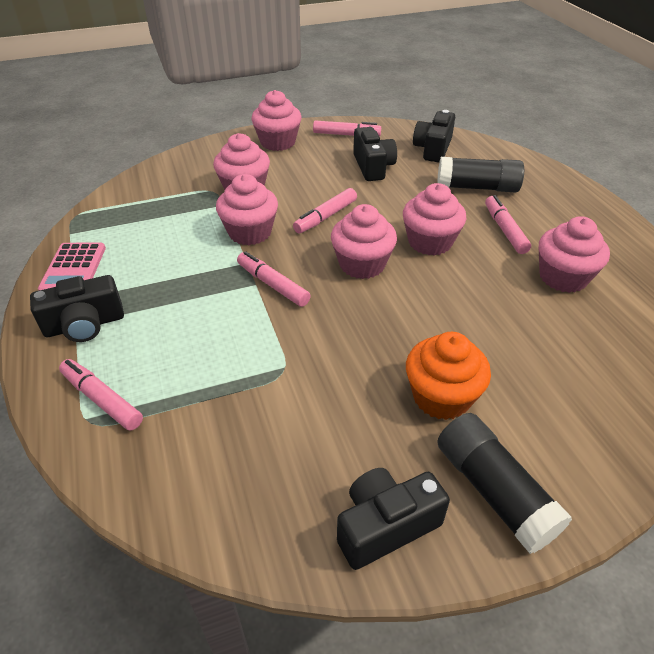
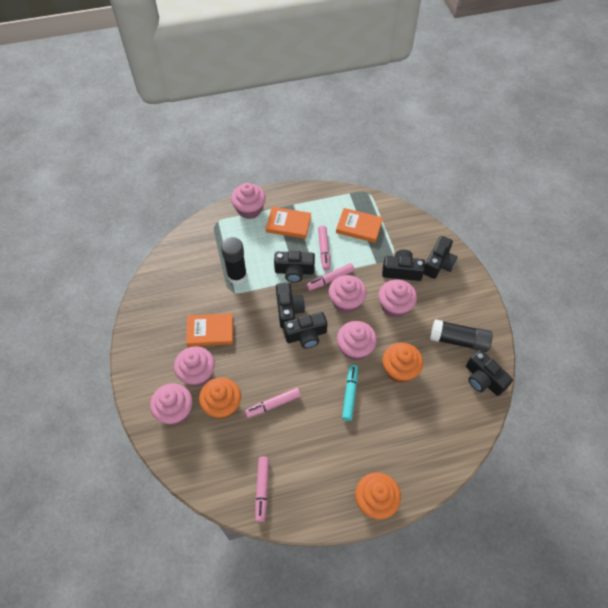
black camera: 4 -> 6
orange book: 0 -> 3
orange cupcake: 1 -> 3
pink calculator: 1 -> 0
pink marker: 5 -> 4
turquoise marker: 0 -> 1

